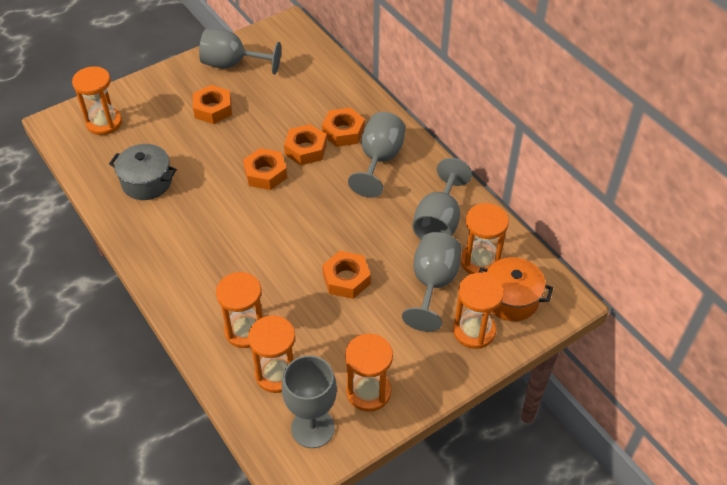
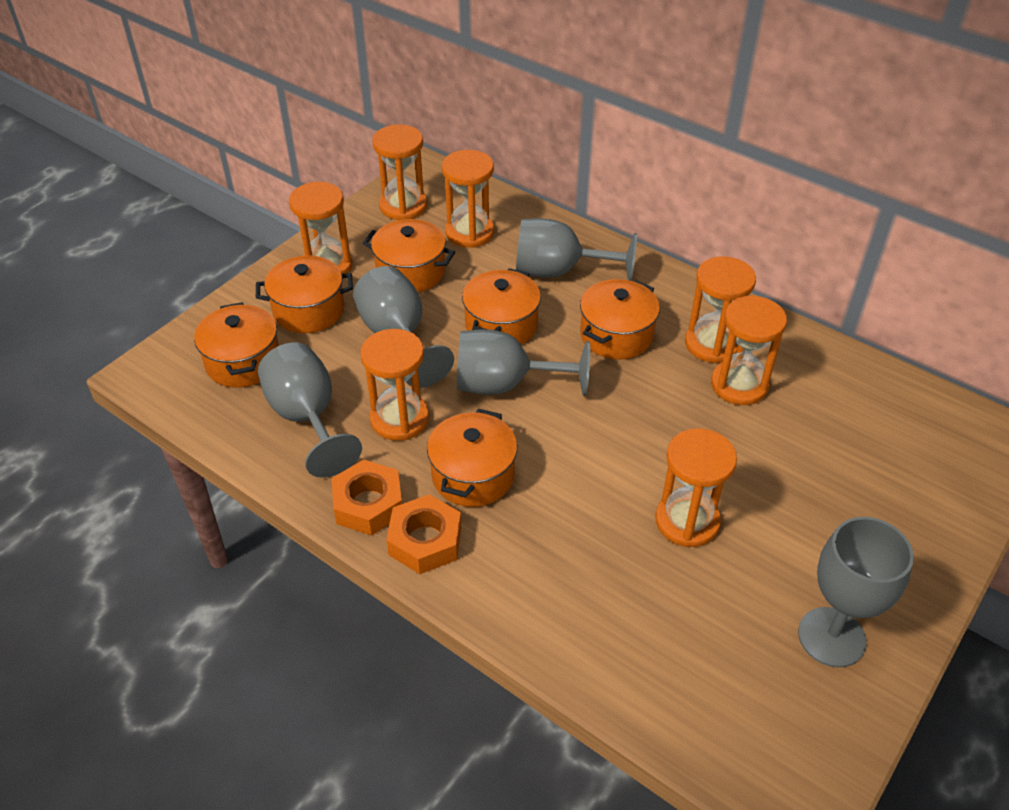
grey pot: 1 -> 0
orange hourglass: 6 -> 7
orange nut: 5 -> 2
orange pot: 1 -> 6

